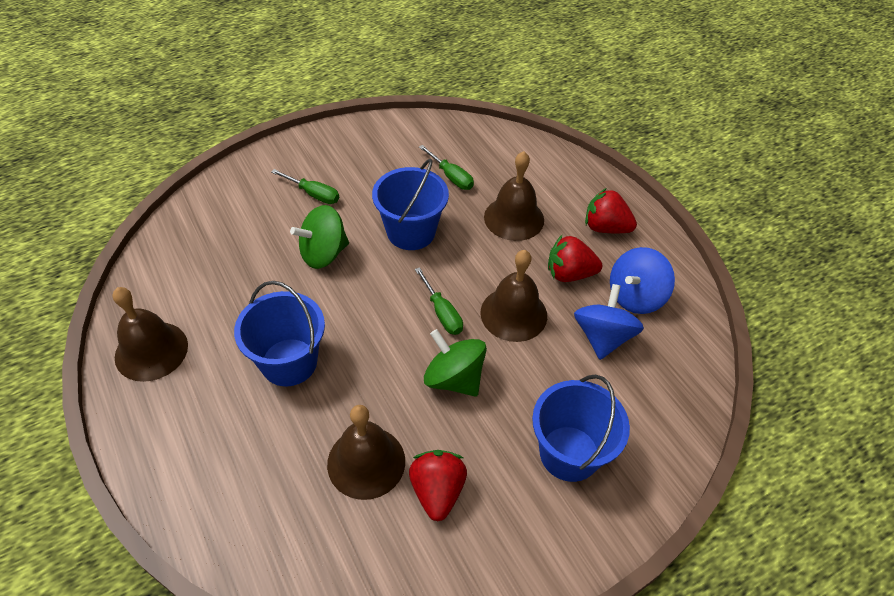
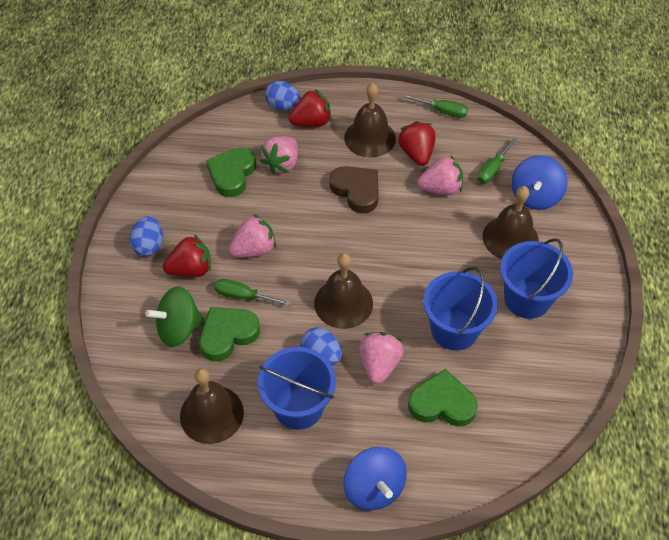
blue egg: 0 -> 3
brown heart: 0 -> 1
green heart: 0 -> 3
green spinning top: 2 -> 1
pink strawberry: 0 -> 4

